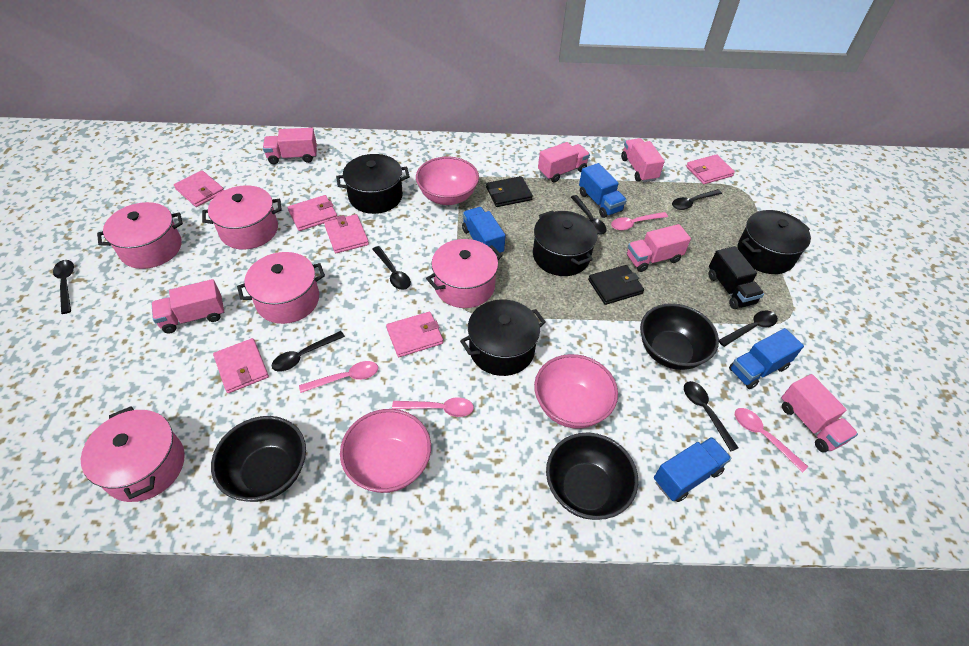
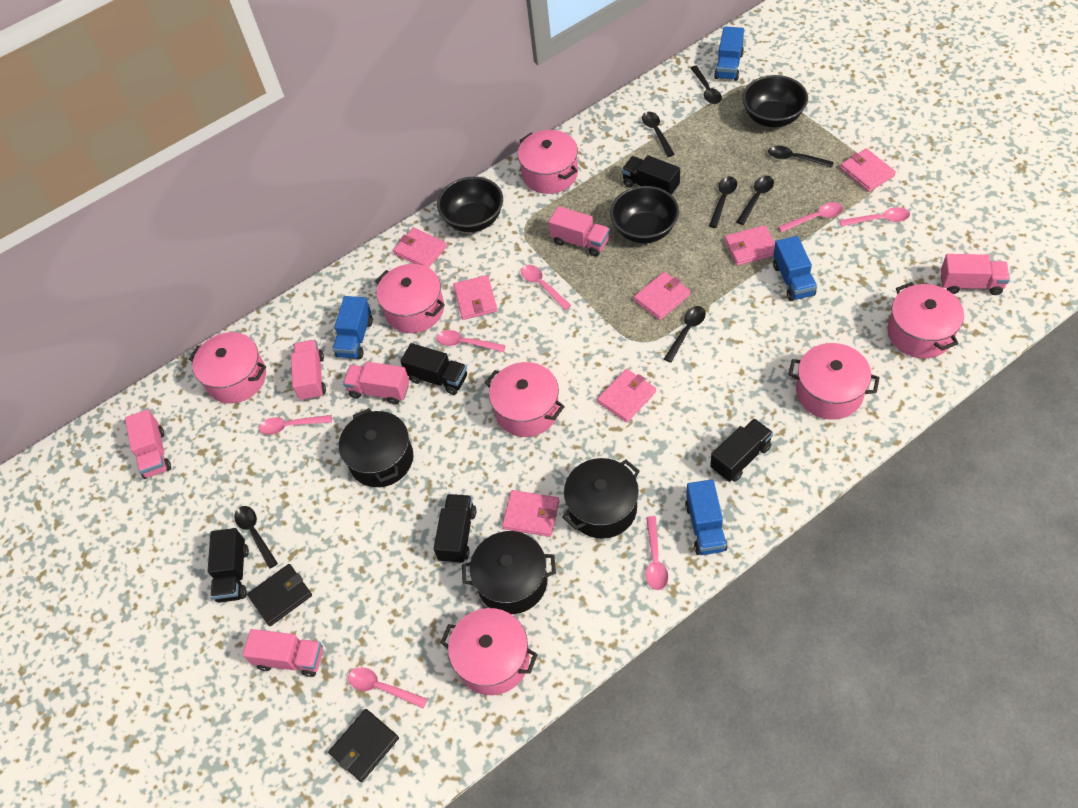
black pot: 4 -> 3
black truck: 1 -> 5
pink bowl: 3 -> 0
pink pot: 5 -> 7
pink spoon: 4 -> 7
pink wallet: 6 -> 7

